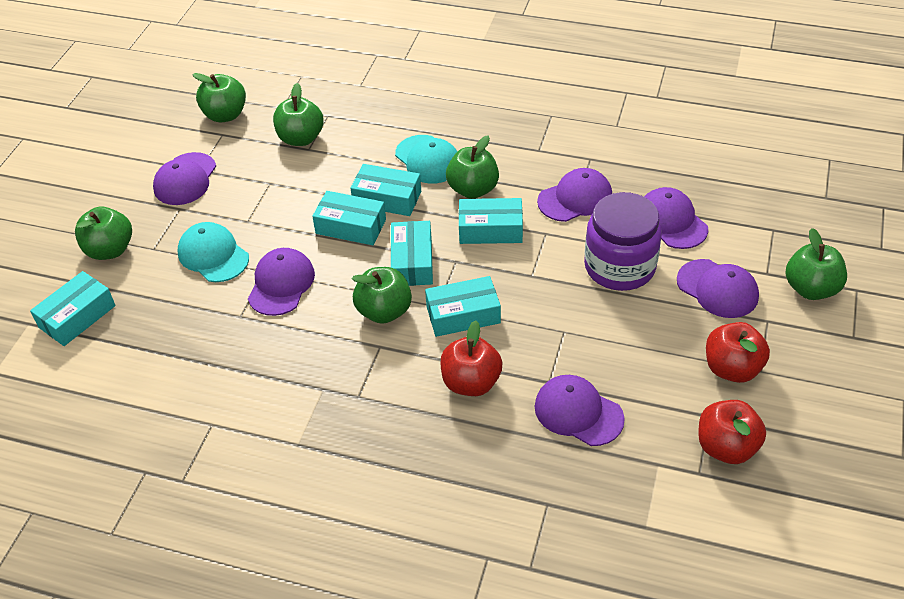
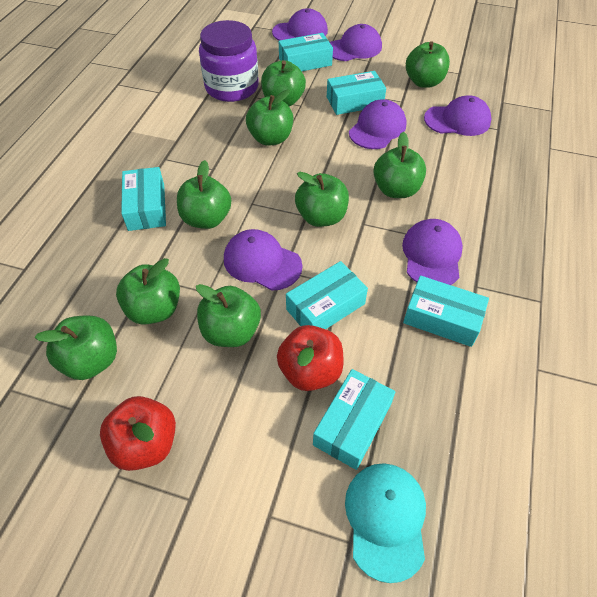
green apple: 6 -> 9
red apple: 3 -> 2
turquoise cap: 2 -> 1

